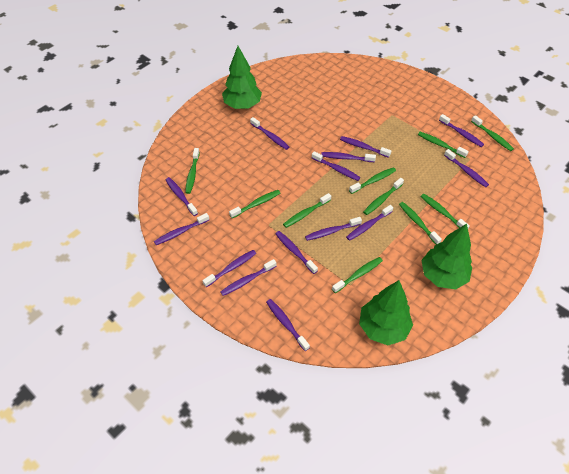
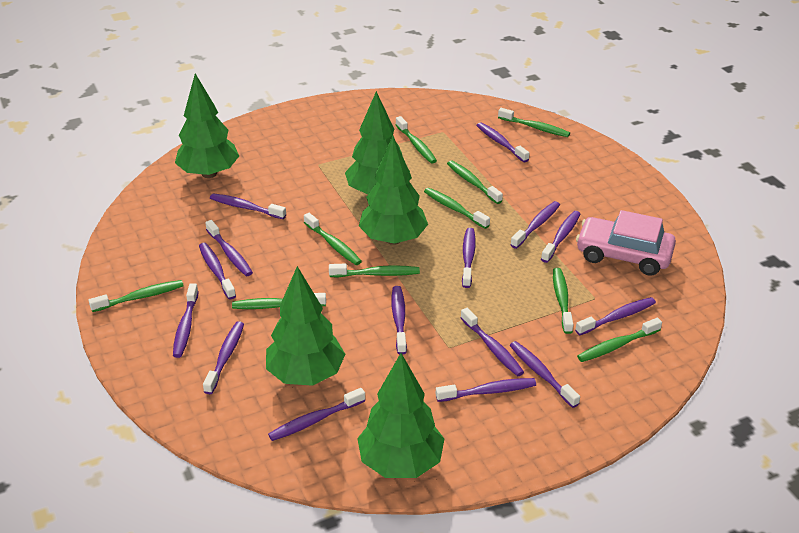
green tree: 3 -> 5
pink car: 0 -> 1
purple toothbrush: 14 -> 15

